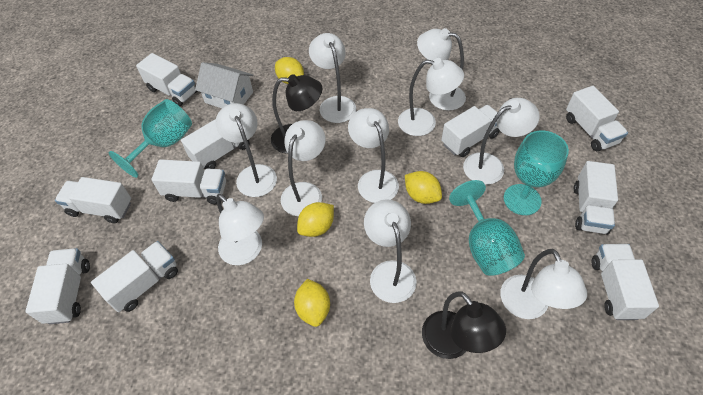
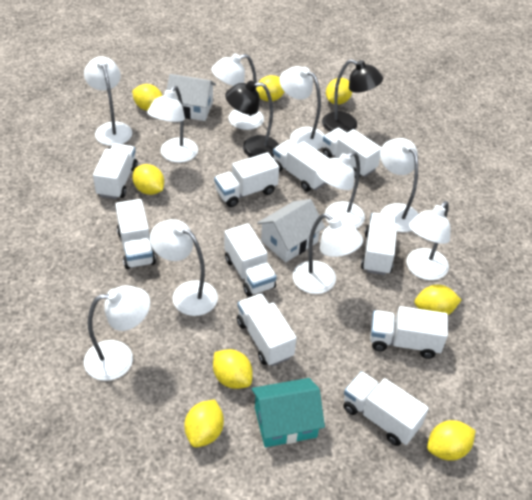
turquoise goblet: 3 -> 0
turquoise house: 0 -> 1
white house: 1 -> 2
yellow lemon: 4 -> 8

